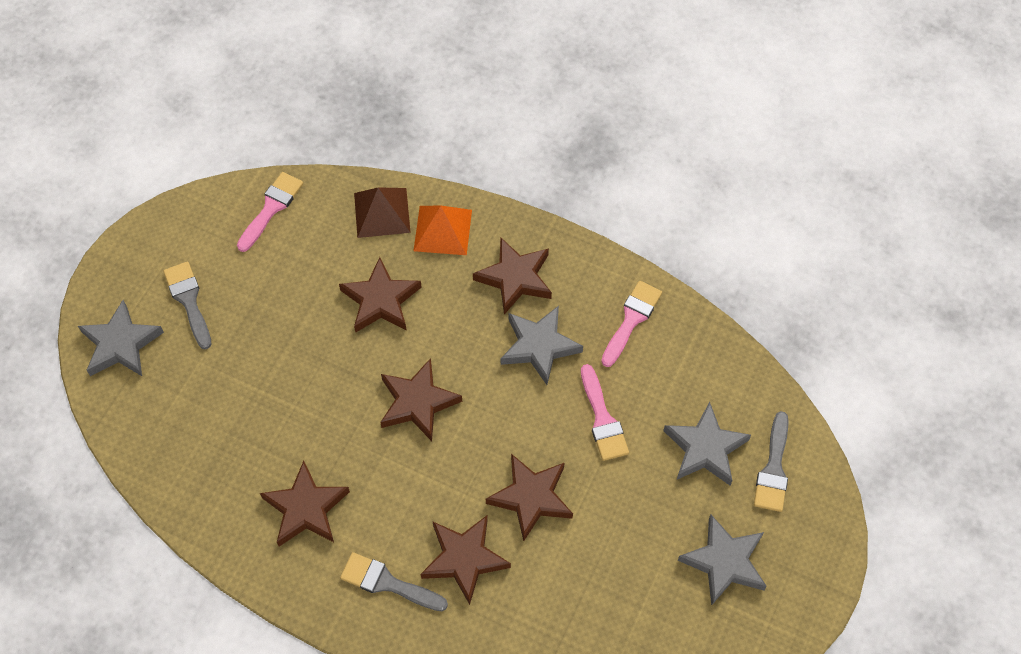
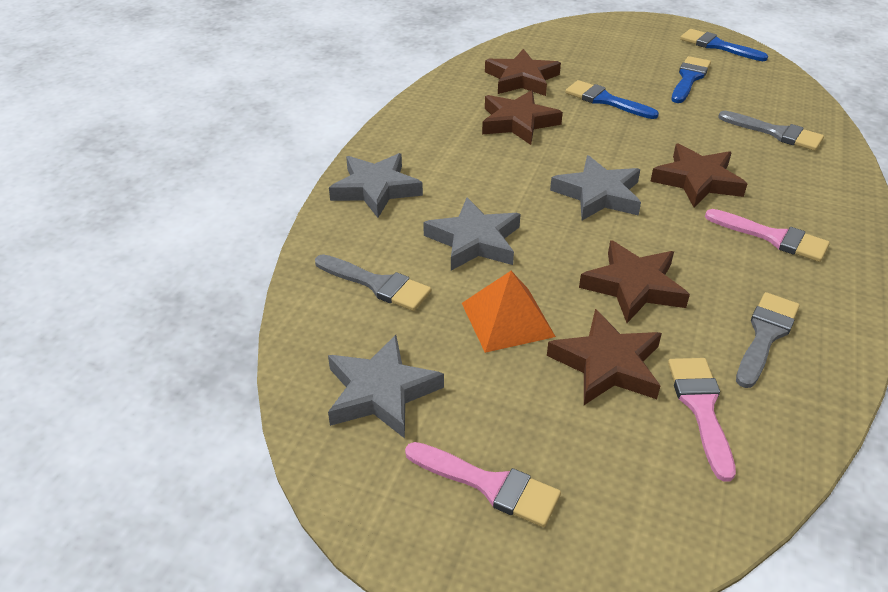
blue brush: 0 -> 3
brown pyramid: 1 -> 0
brown star: 6 -> 5

